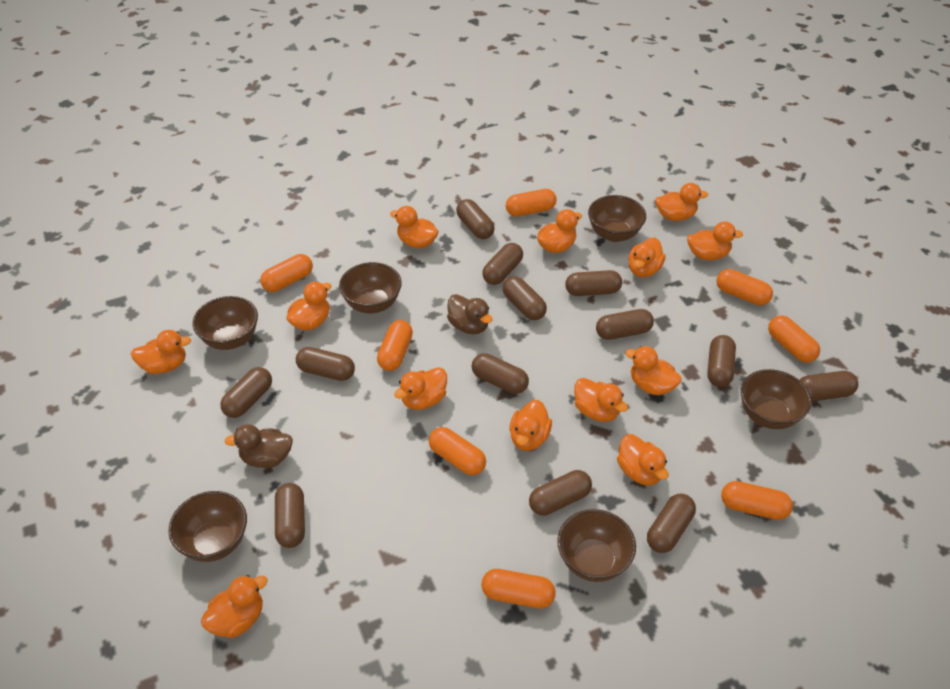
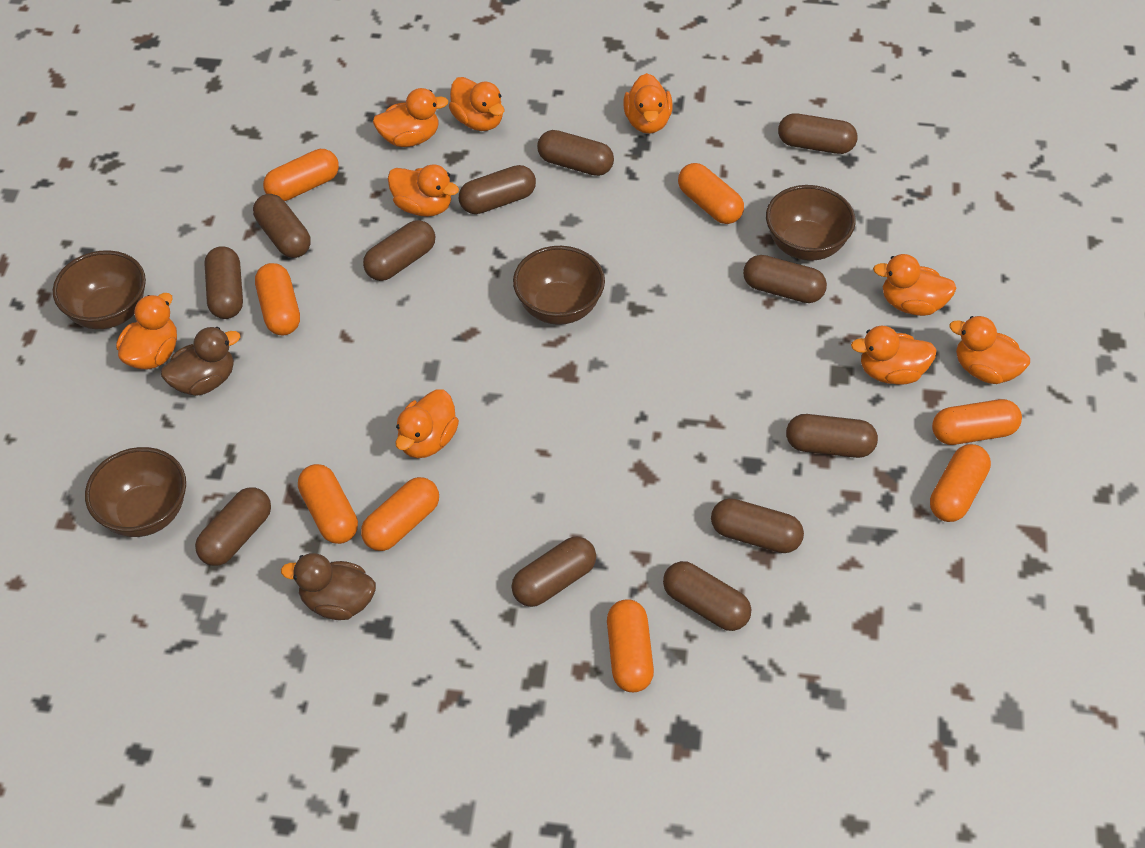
brown bowl: 6 -> 4
brown capsule: 13 -> 12
orange duck: 13 -> 9

